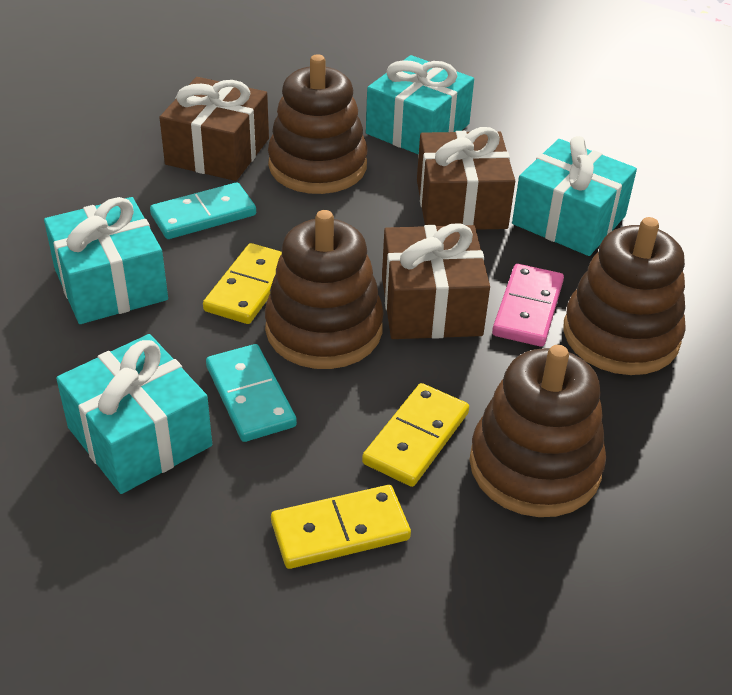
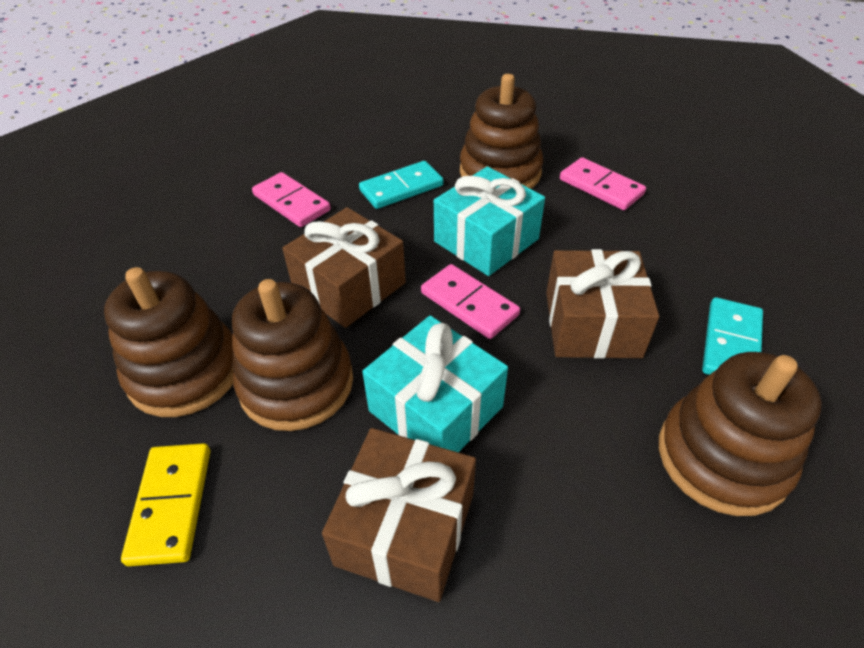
pink domino: 1 -> 3
turquoise gift: 4 -> 2
yellow domino: 3 -> 1

